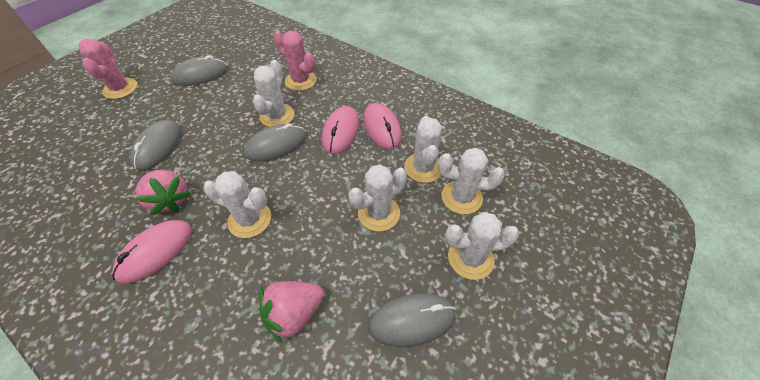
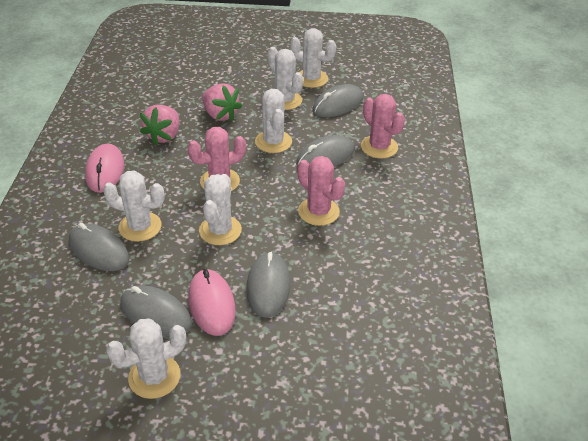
grey mouse: 4 -> 5
pink cactus: 2 -> 3
pink mouse: 3 -> 2

